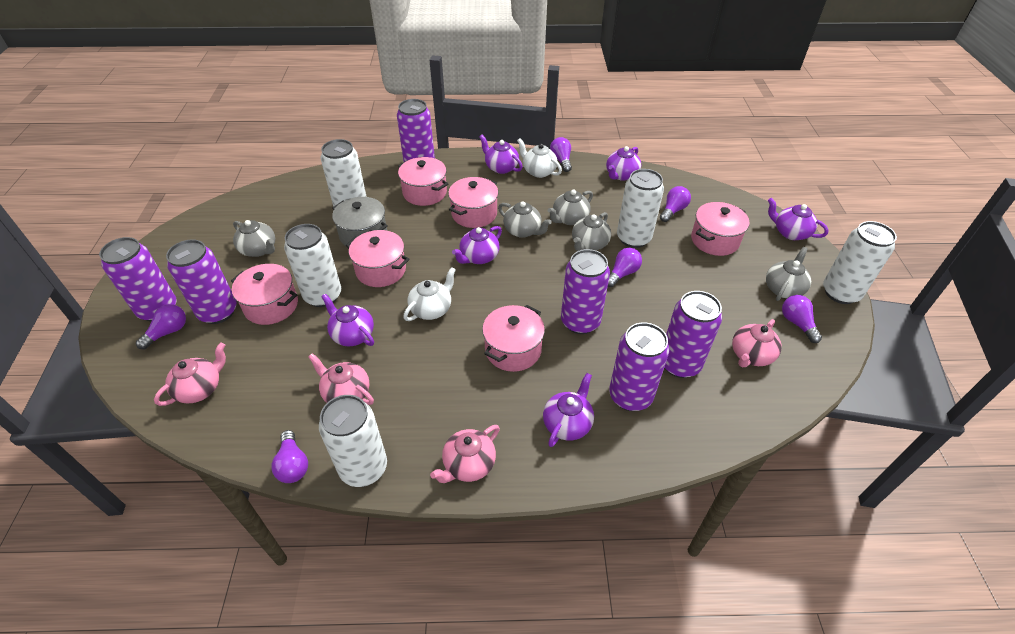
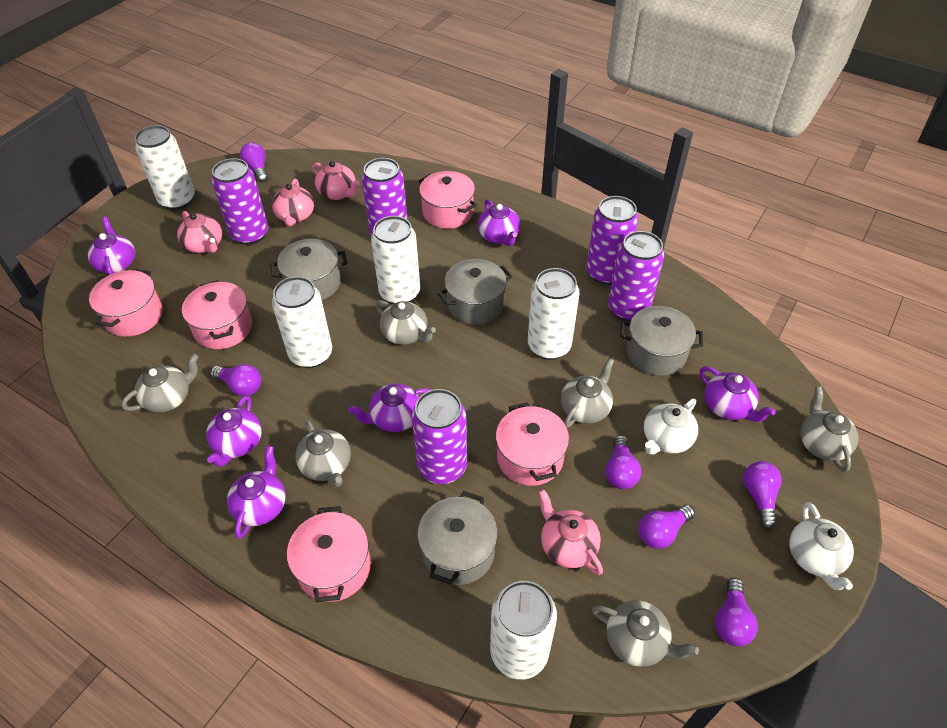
grey pot: 1 -> 4
grey teapot: 5 -> 6
pink pot: 6 -> 5
purple can: 6 -> 5

